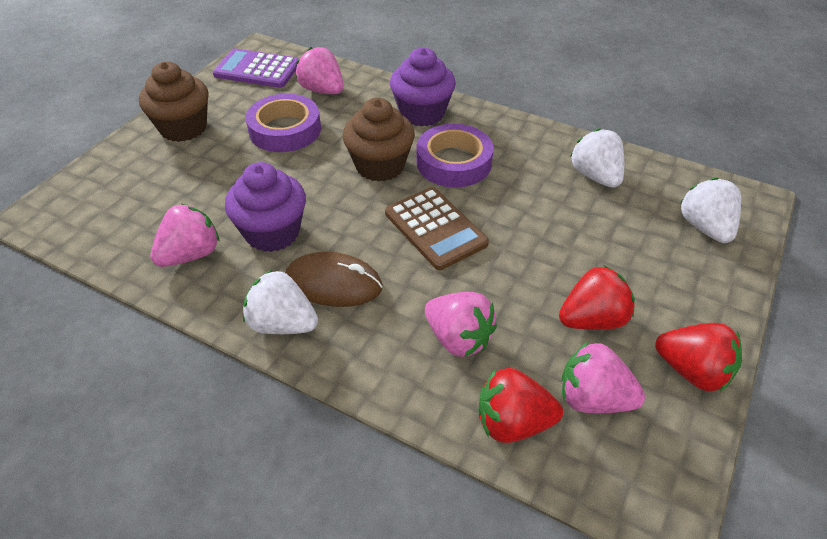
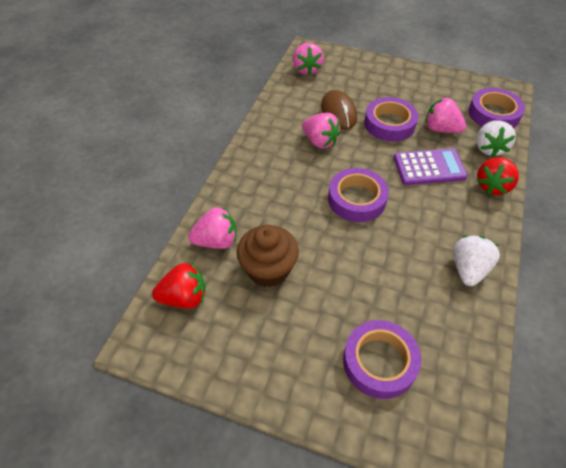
brown calculator: 1 -> 0
brown cupcake: 2 -> 1
purple cupcake: 2 -> 0
purple tape: 2 -> 4
red strawberry: 3 -> 2
white strawberry: 3 -> 2

